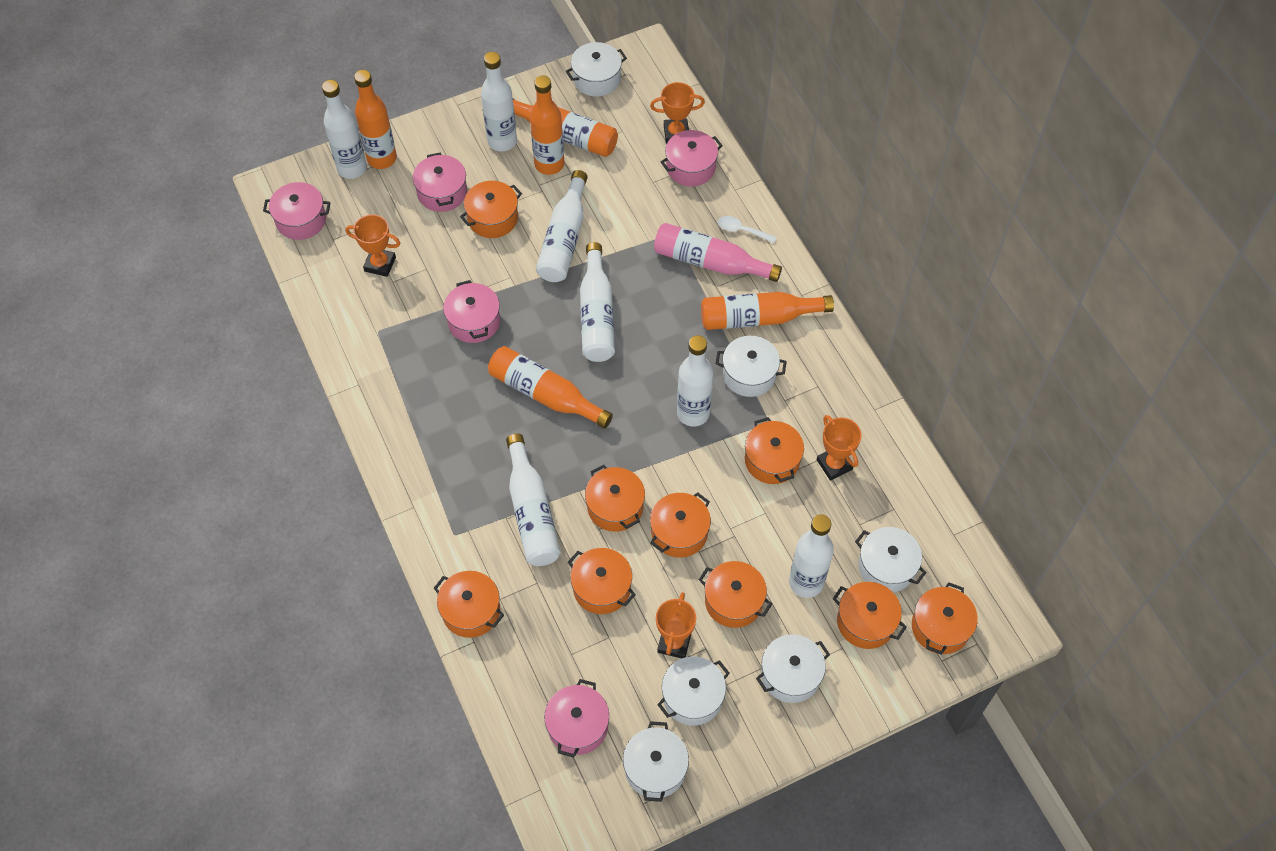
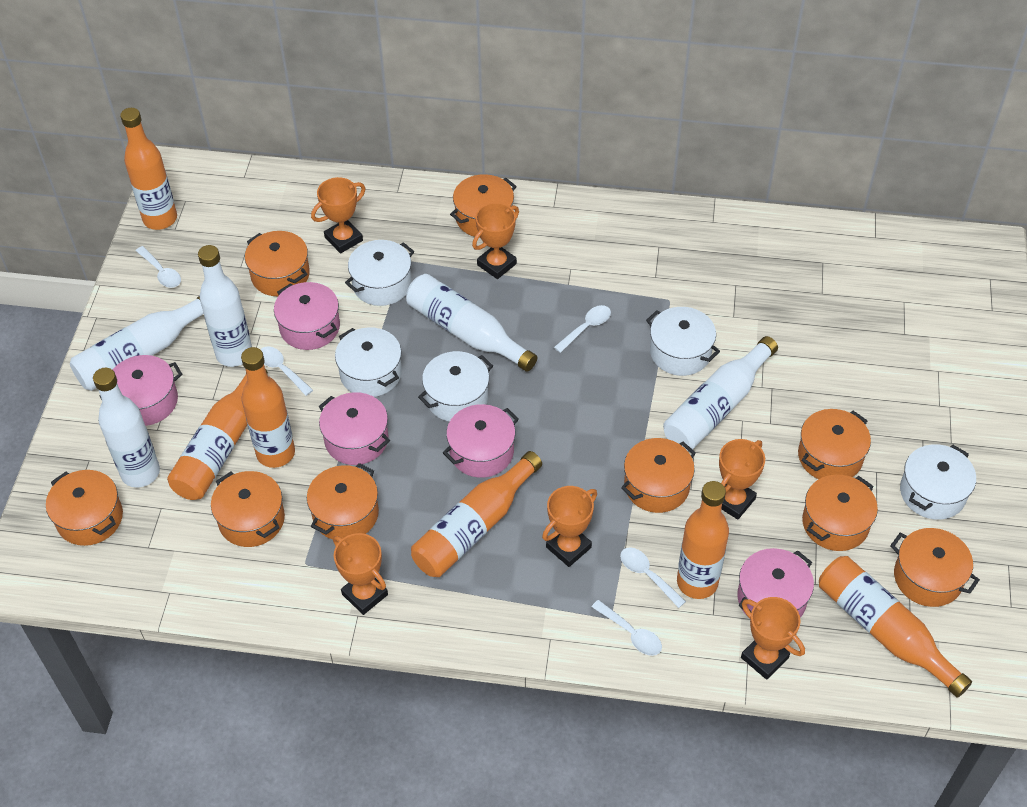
orange bottle: 5 -> 6
orange trophy: 4 -> 6
pink bottle: 1 -> 0
white bottle: 7 -> 5
white pot: 6 -> 5
white spoon: 1 -> 5

